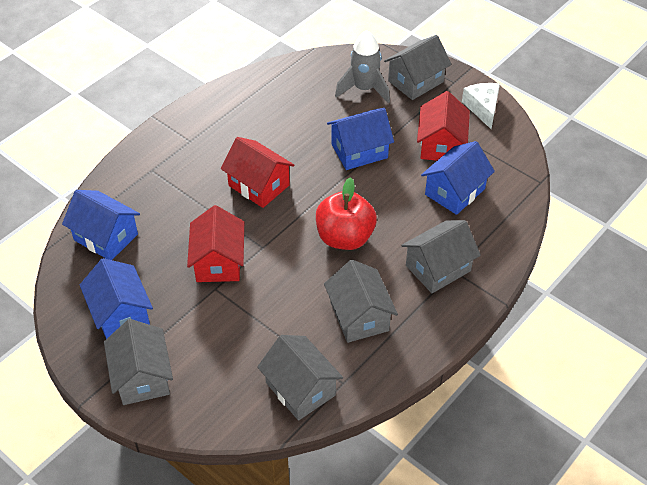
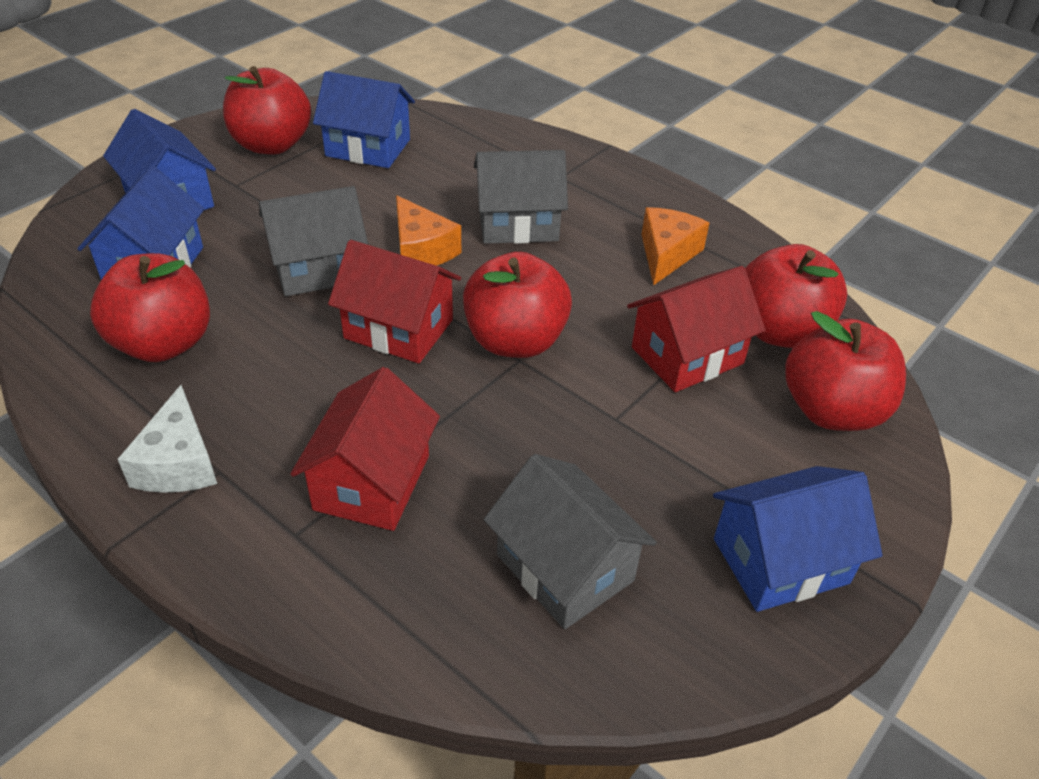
grey house: 5 -> 3
grey rocket: 1 -> 0
orange cheese: 0 -> 2
red apple: 1 -> 5

